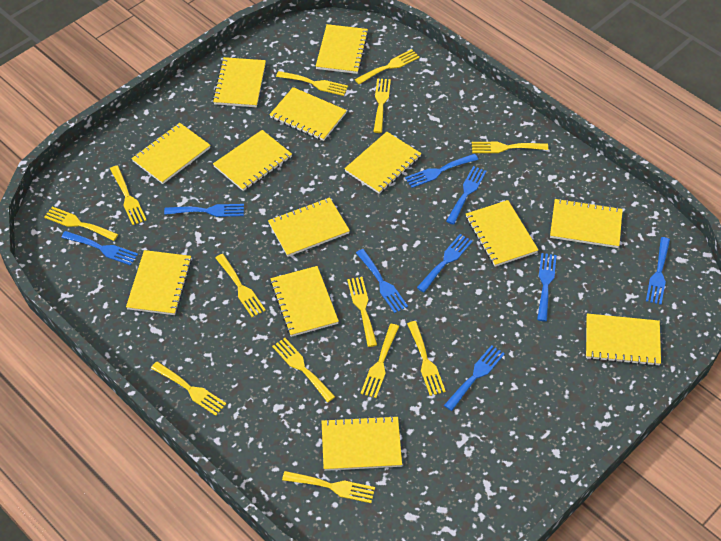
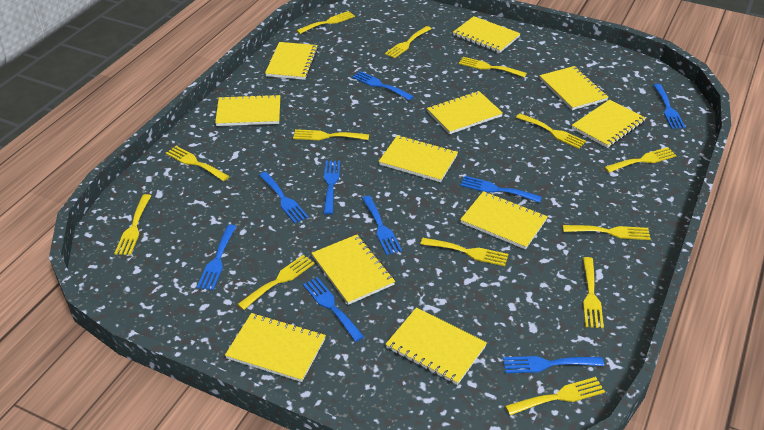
yellow notebook: 13 -> 11

